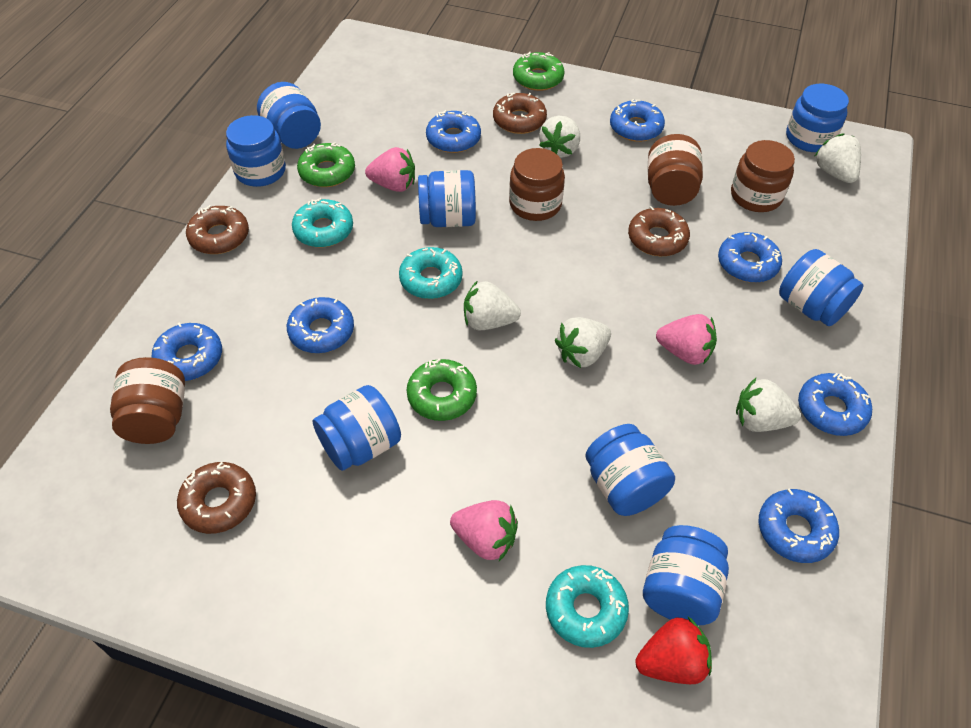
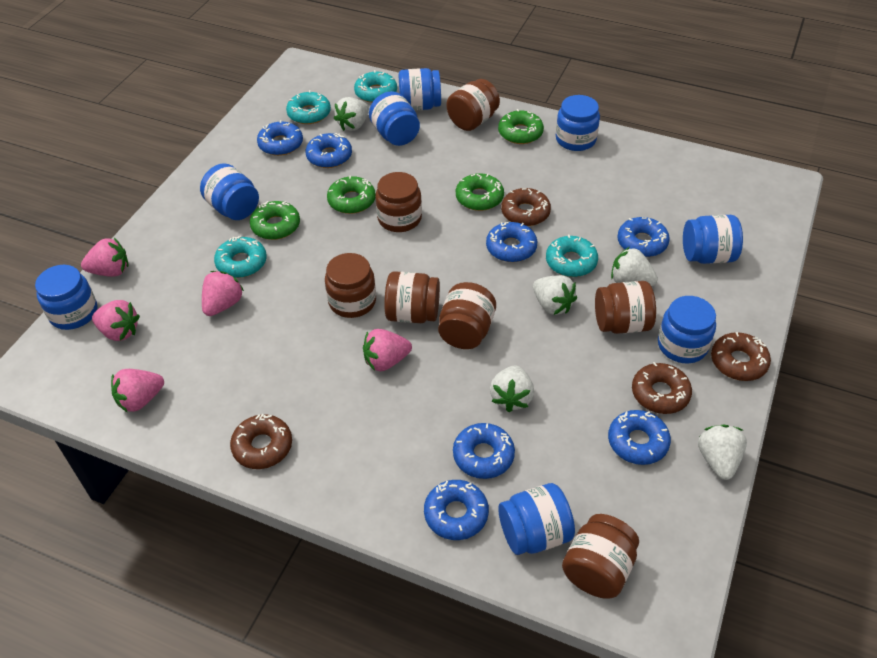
brown jar: 4 -> 7
green donut: 3 -> 4
pink strawberry: 3 -> 5
red strawberry: 1 -> 0
turquoise donut: 3 -> 4

